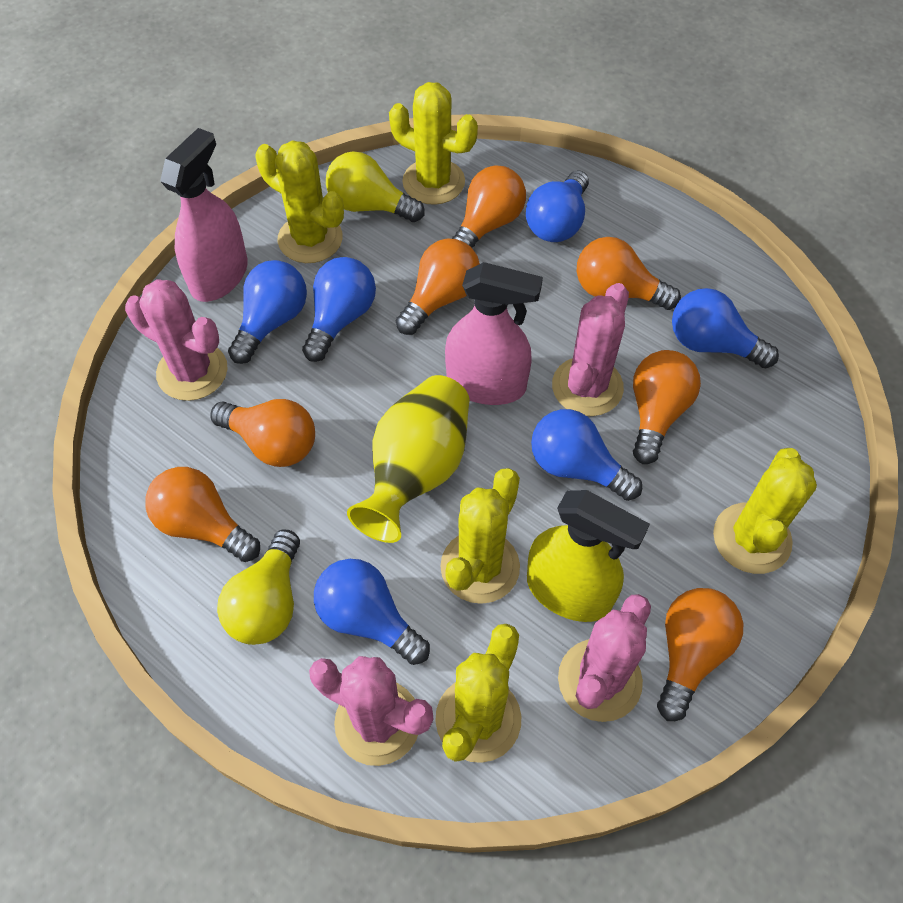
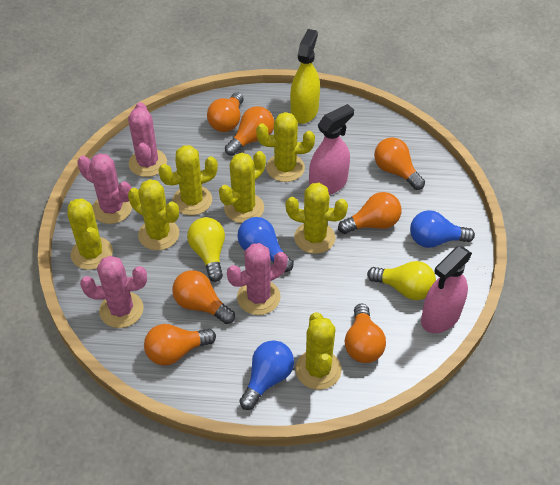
blue light bulb: 6 -> 3
yellow cactus: 5 -> 7
yellow vase: 1 -> 0

